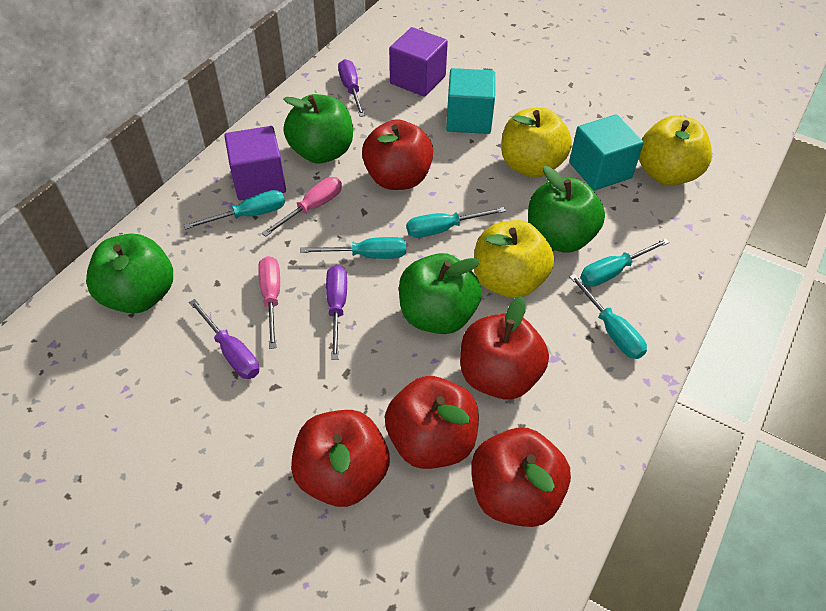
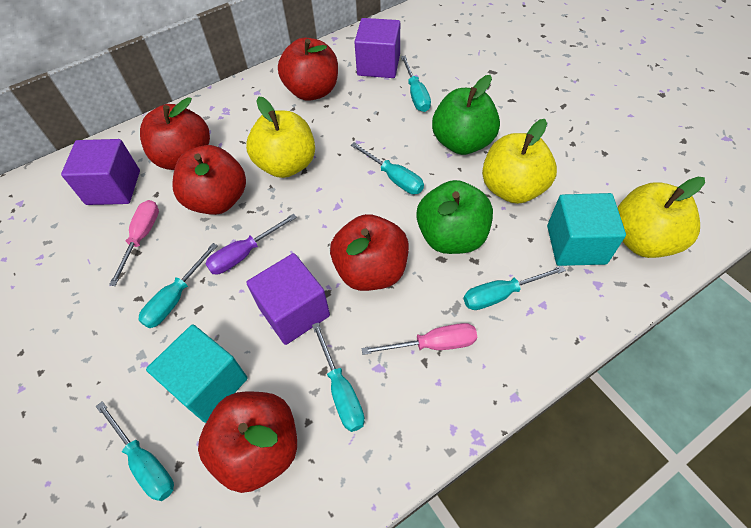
green apple: 4 -> 2
purple cube: 2 -> 3
purple screwdriver: 3 -> 1
turquoise screwdriver: 5 -> 6

